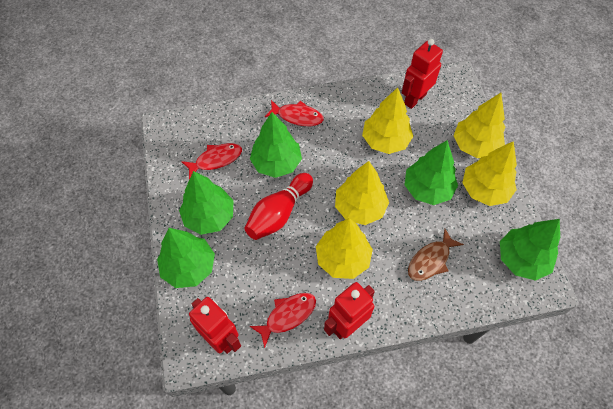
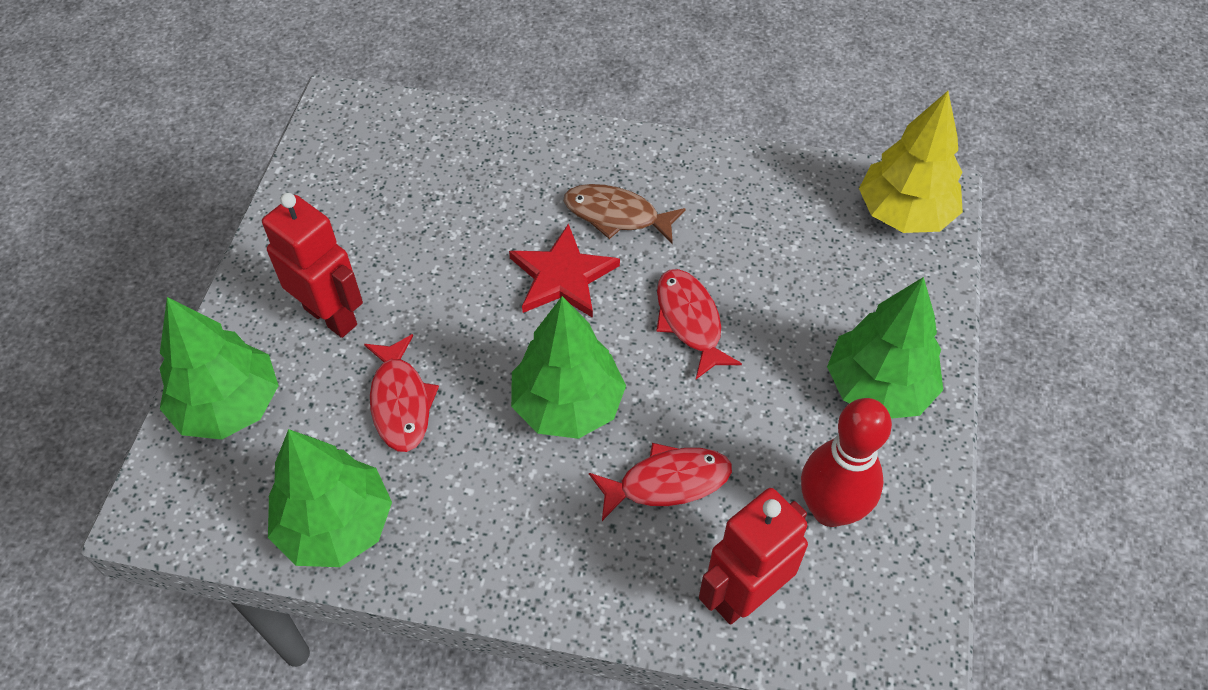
green tree: 5 -> 4
red robot: 3 -> 2
red star: 0 -> 1
yellow tree: 5 -> 1

